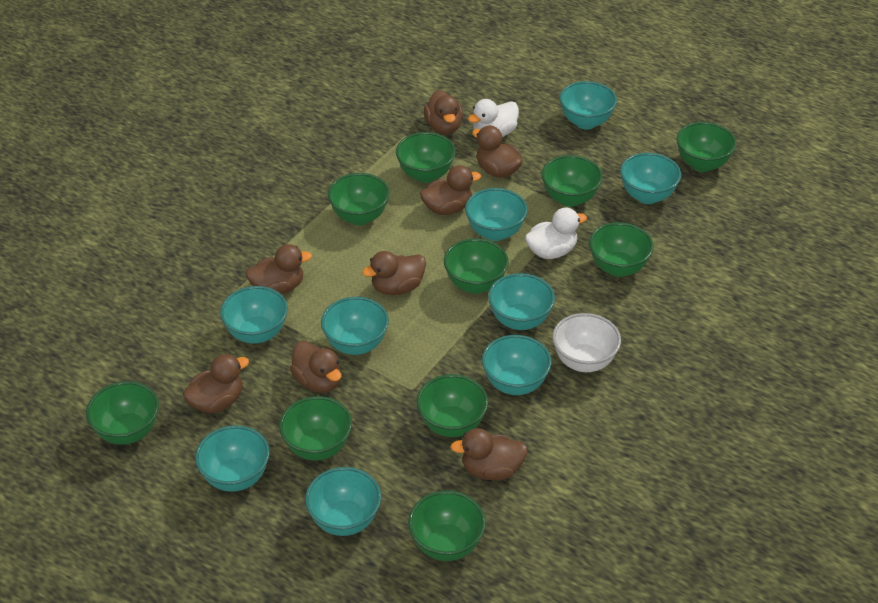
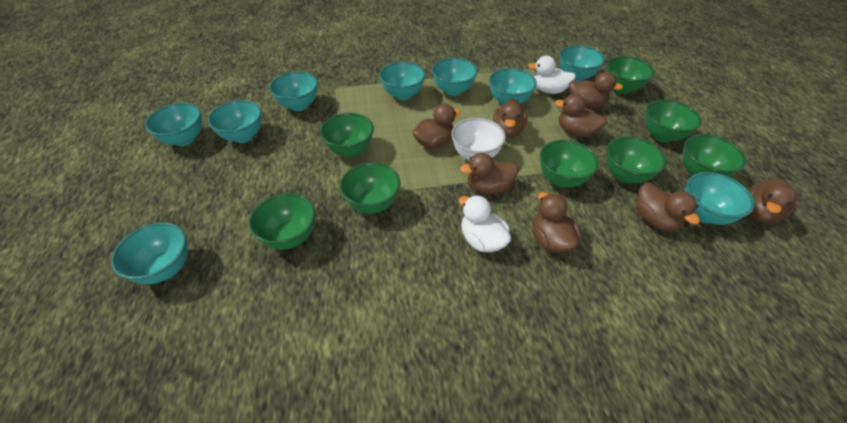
green bowl: 10 -> 8

